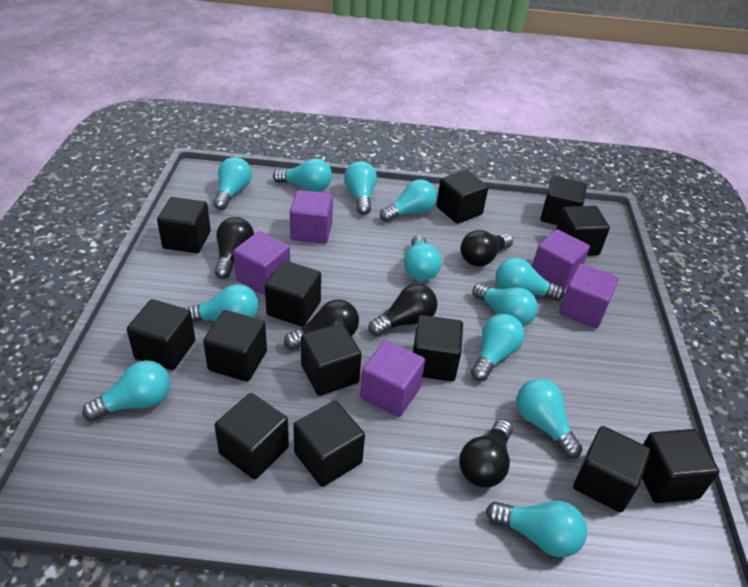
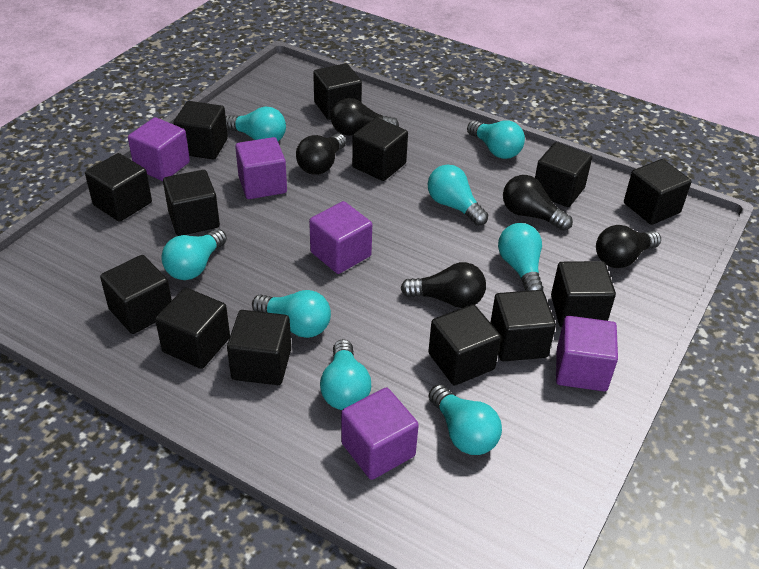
turquoise light bulb: 12 -> 8

